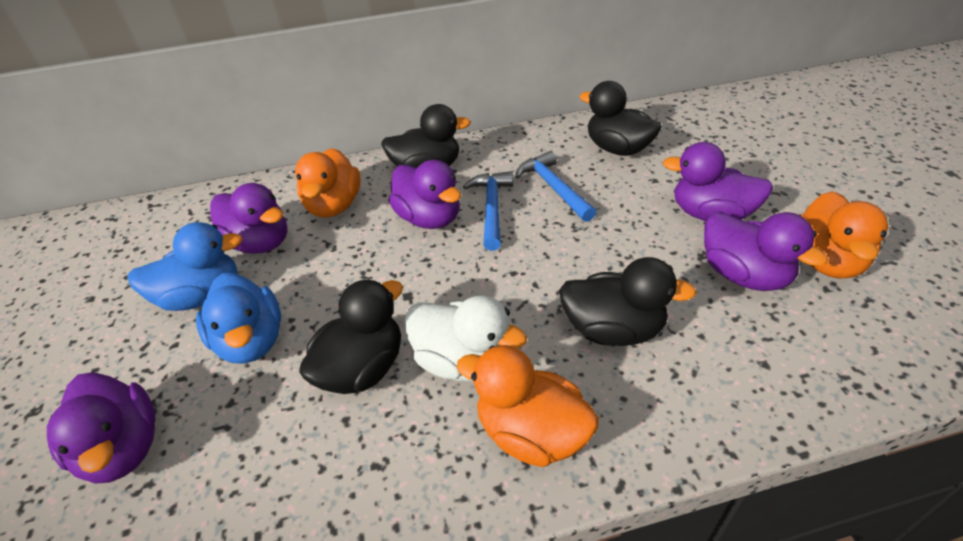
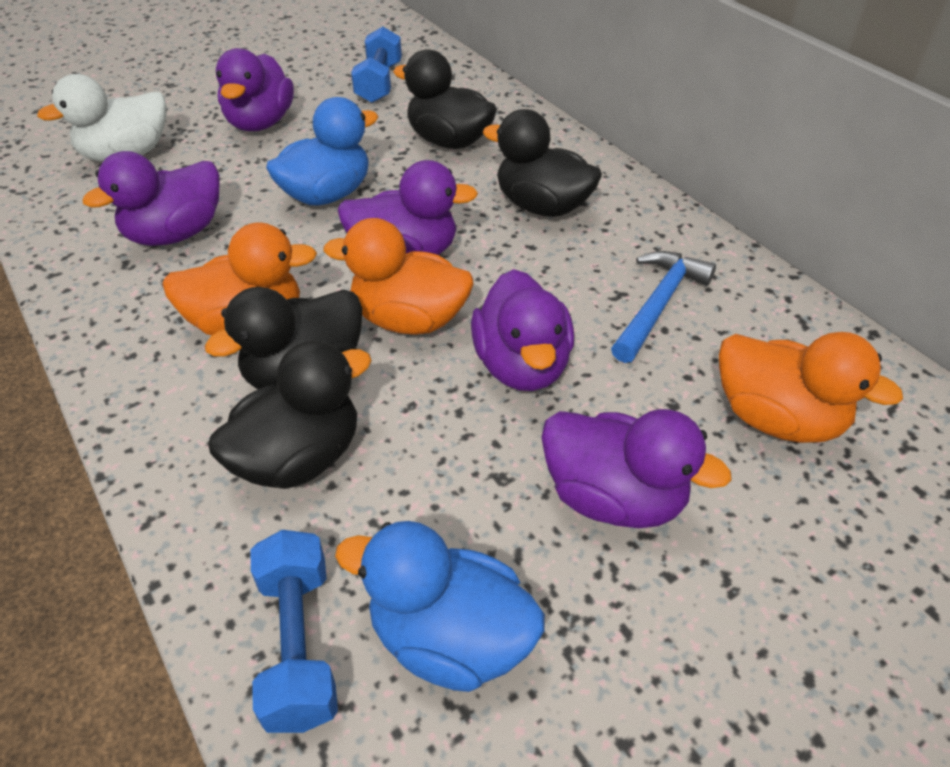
blue dumbbell: 0 -> 2
blue hammer: 2 -> 1

